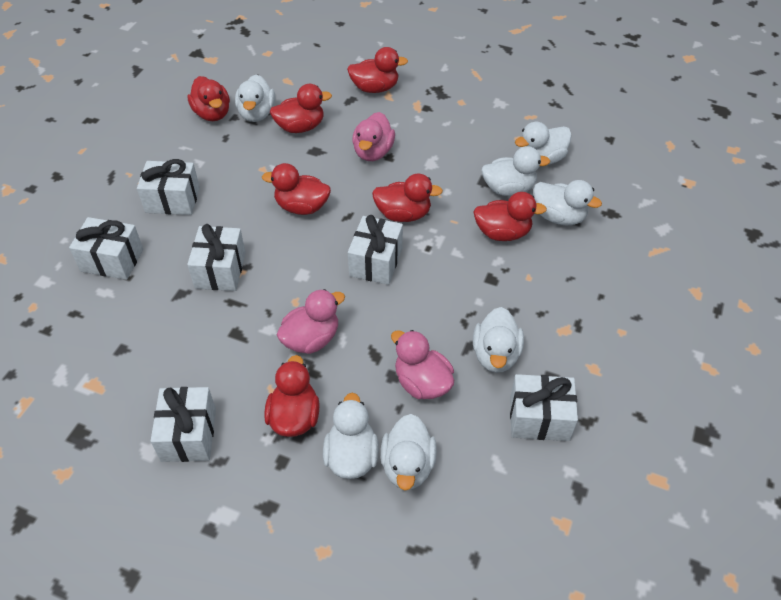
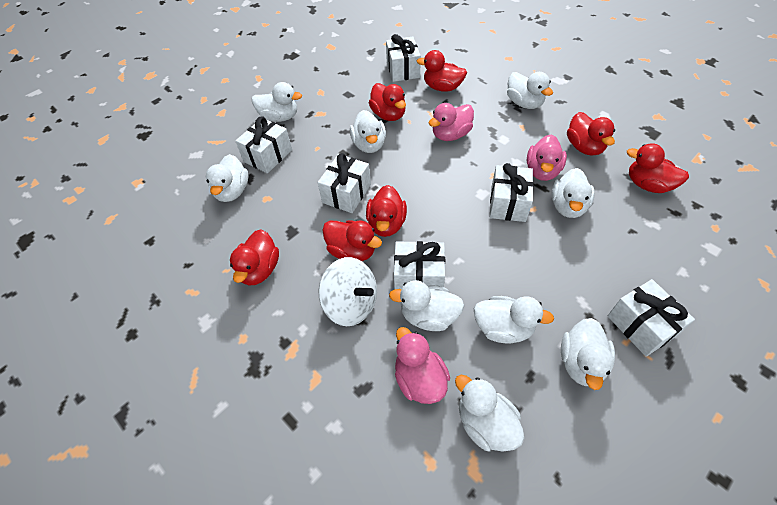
white duck: 7 -> 9
white spinning top: 0 -> 1

